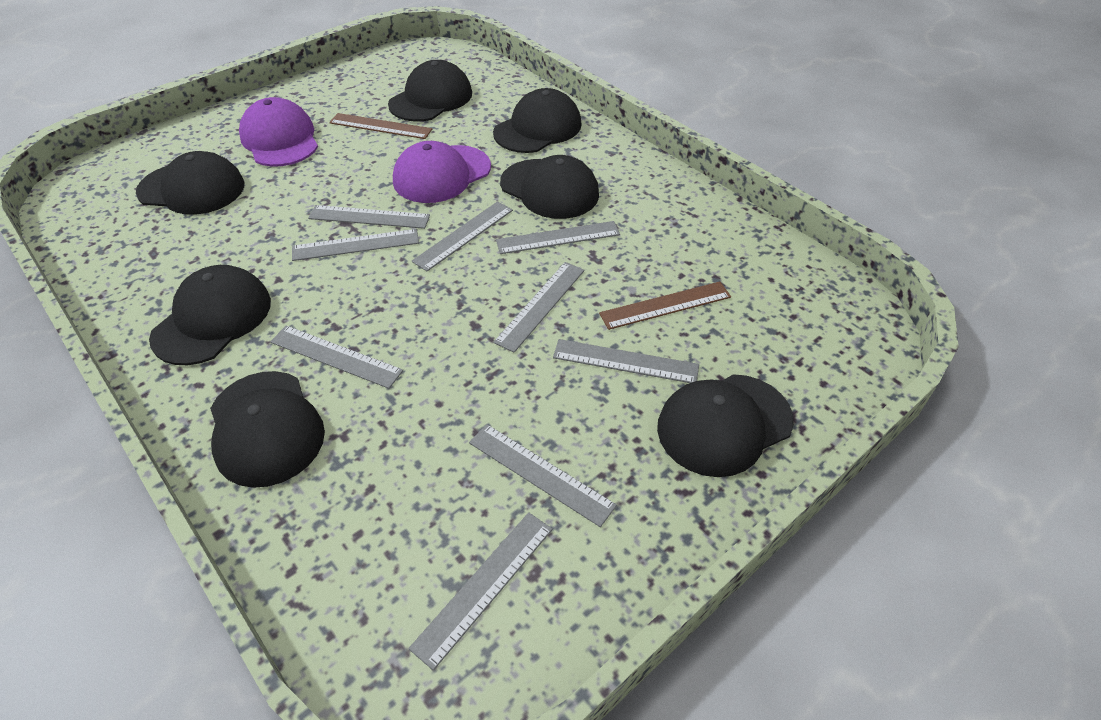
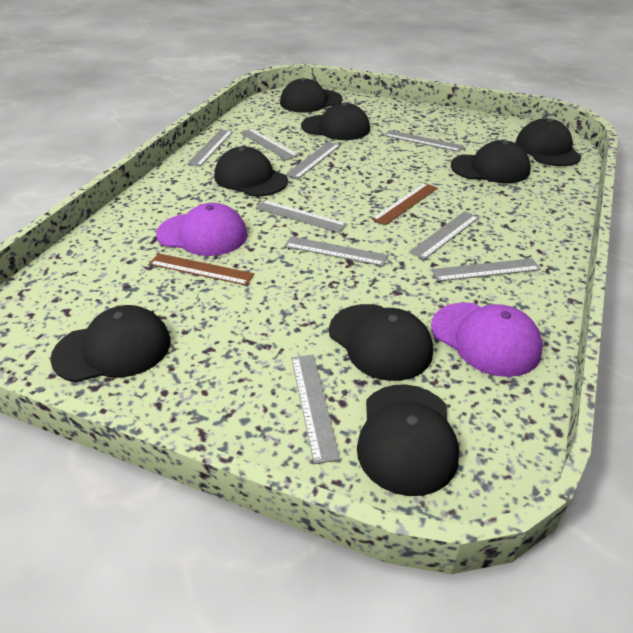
black cap: 7 -> 8

